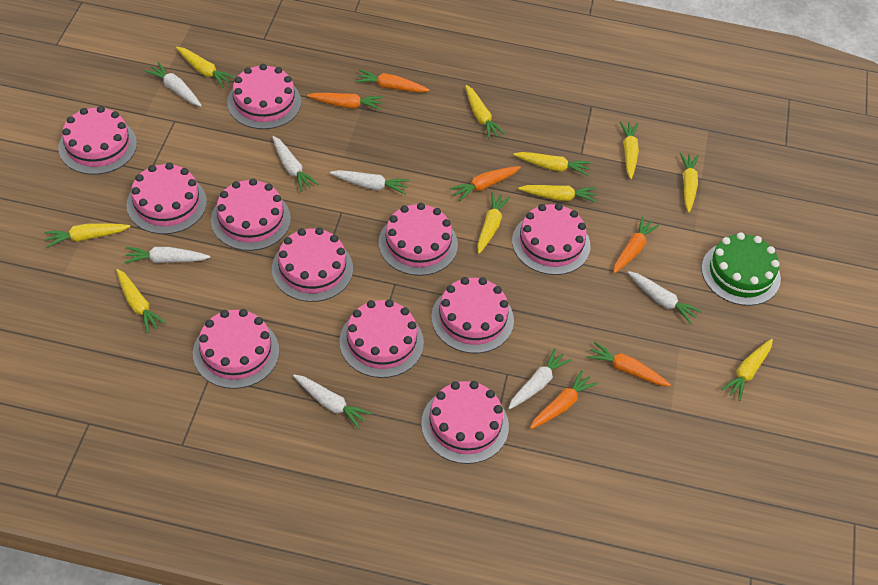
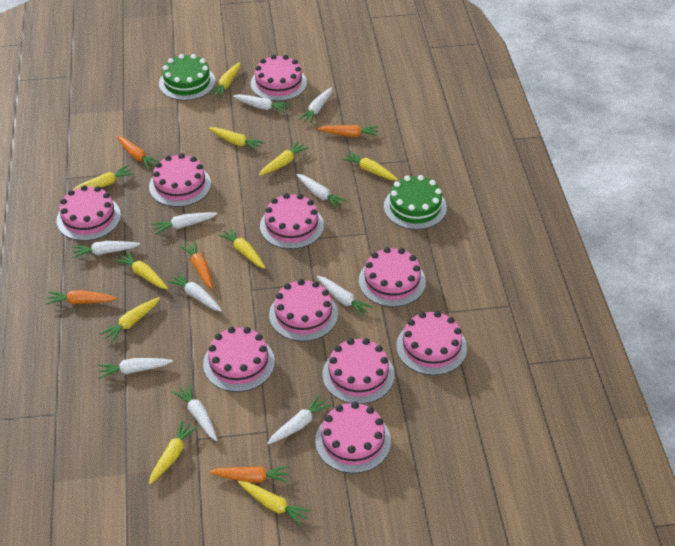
green cake: 1 -> 2
orange carrot: 6 -> 5
pink cake: 11 -> 10
white carrot: 7 -> 10

